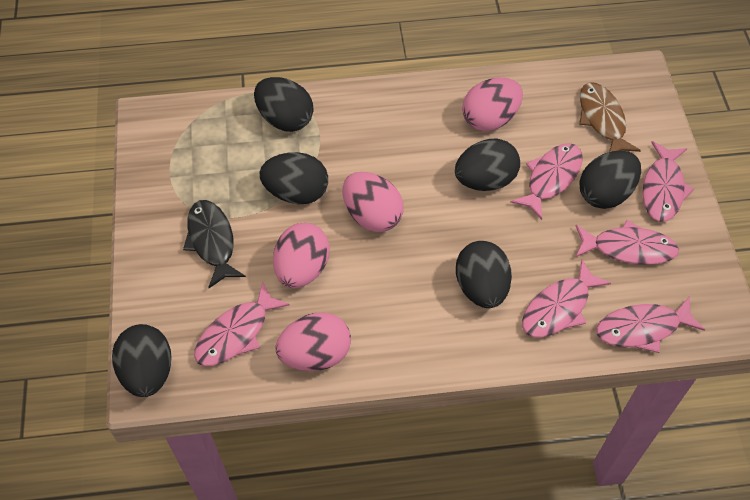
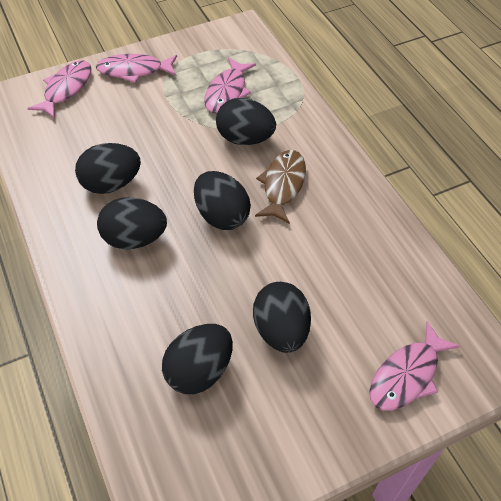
black fish: 1 -> 0
pink egg: 4 -> 0
pink fish: 6 -> 4

